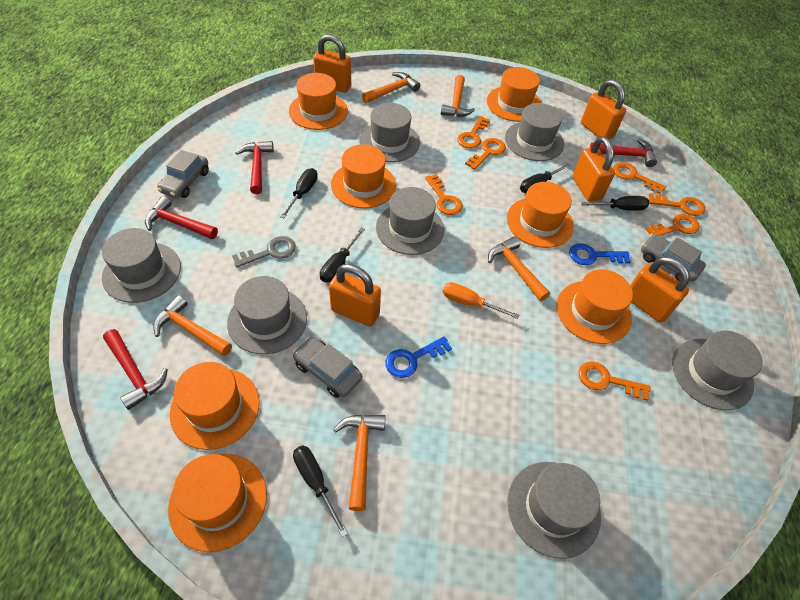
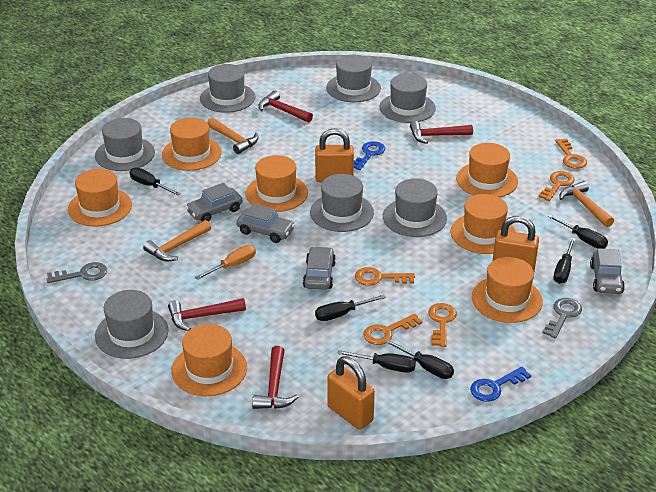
black screwdriver: 5 -> 6
grey car: 3 -> 4
grey key: 1 -> 2
orange hammer: 5 -> 3
orange key: 7 -> 5
orange padlock: 5 -> 3

